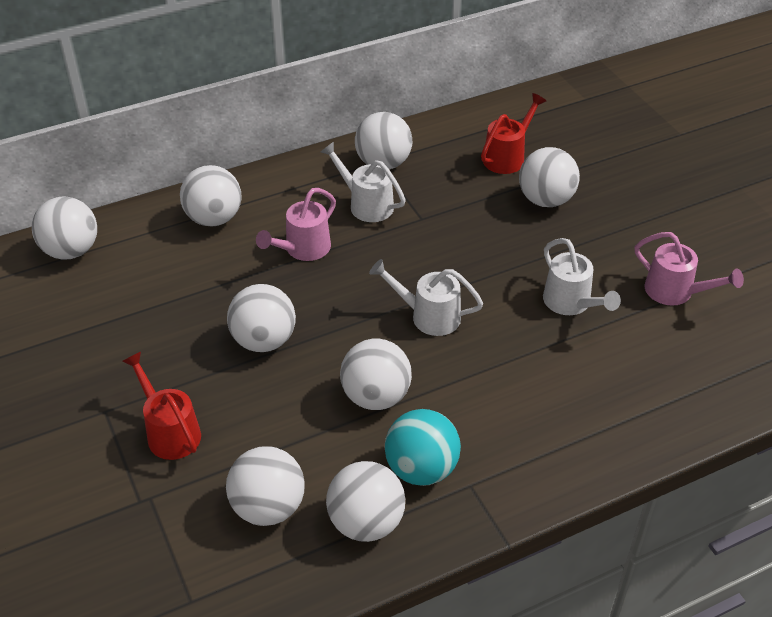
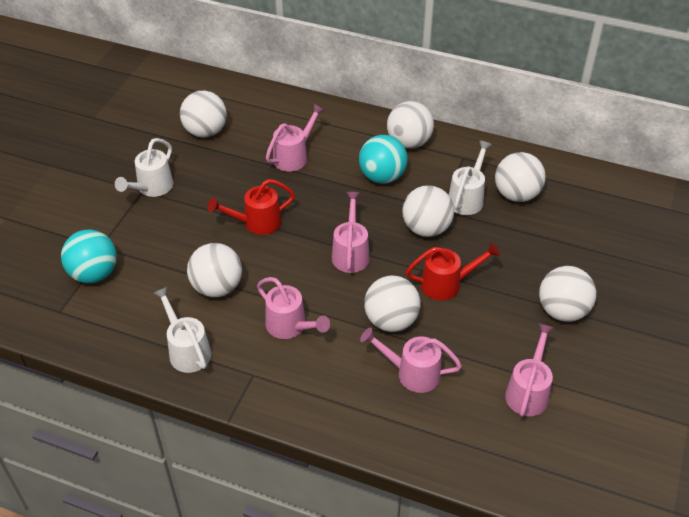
pink watering can: 2 -> 5
turquoise ball: 1 -> 2
white ball: 8 -> 7

